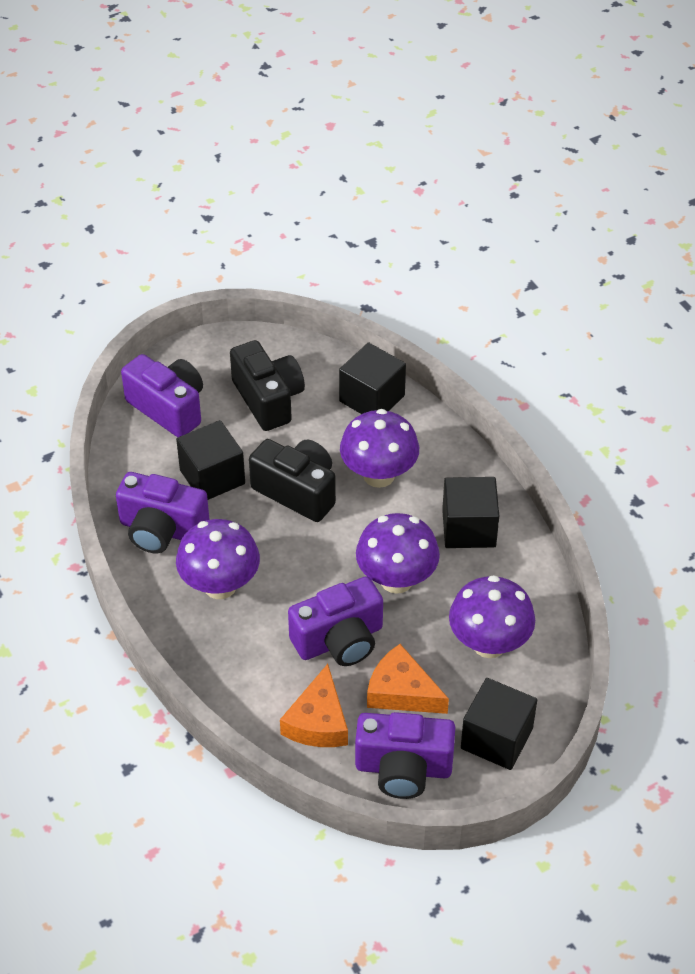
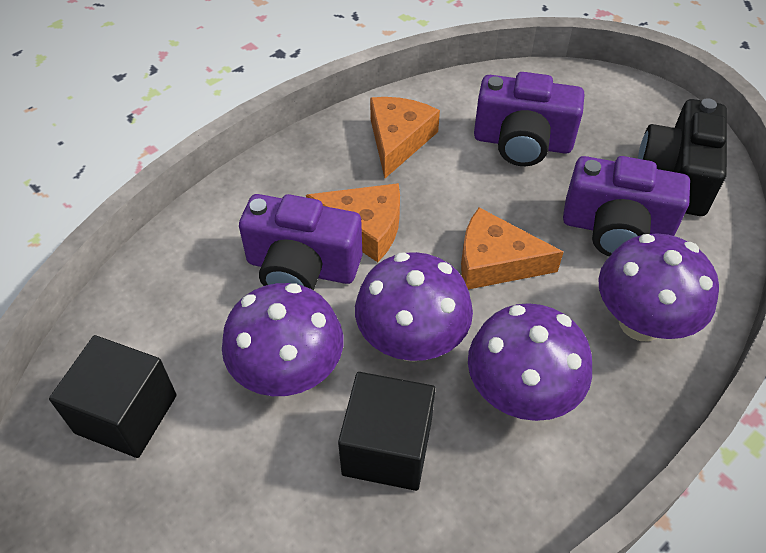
black camera: 2 -> 1
black cube: 4 -> 2
orange cheese: 2 -> 3
purple camera: 4 -> 3

